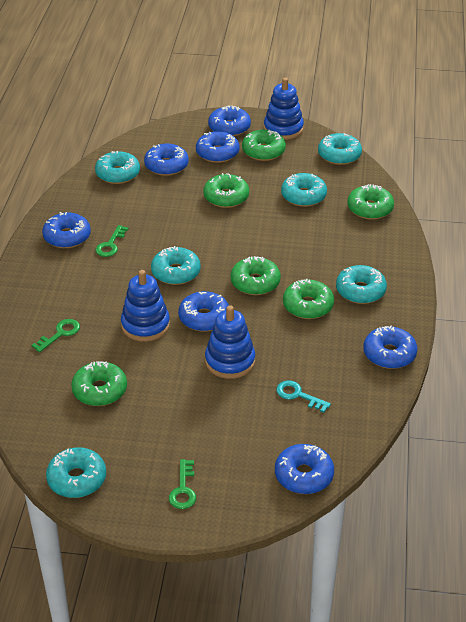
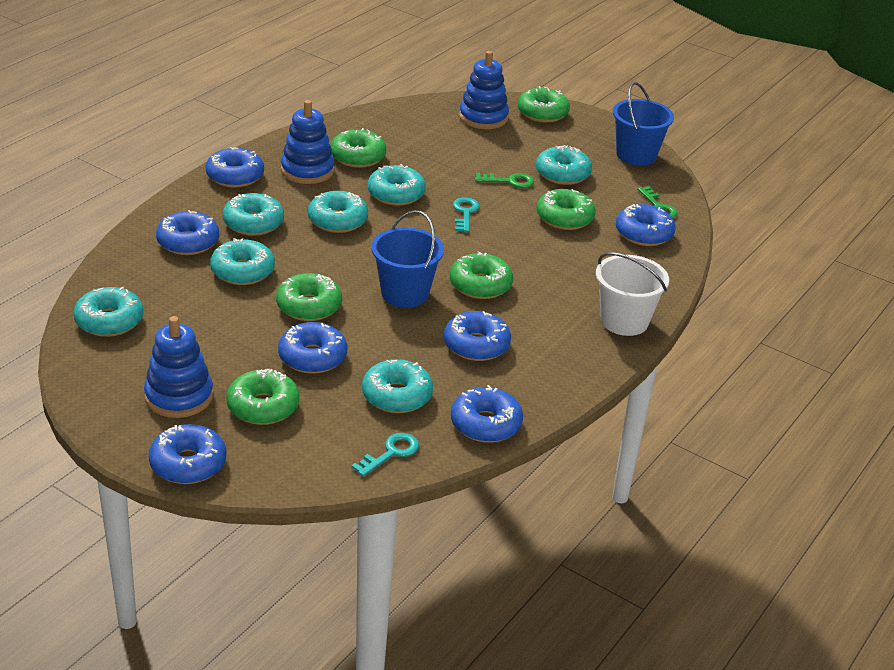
blue bucket: 0 -> 2
green key: 3 -> 2
turquoise donut: 6 -> 7
turquoise key: 1 -> 2
white bucket: 0 -> 1

